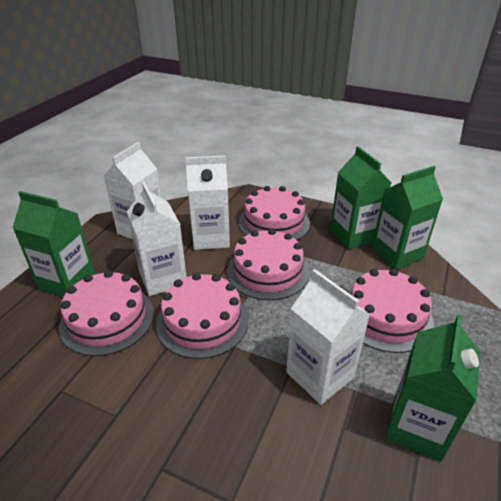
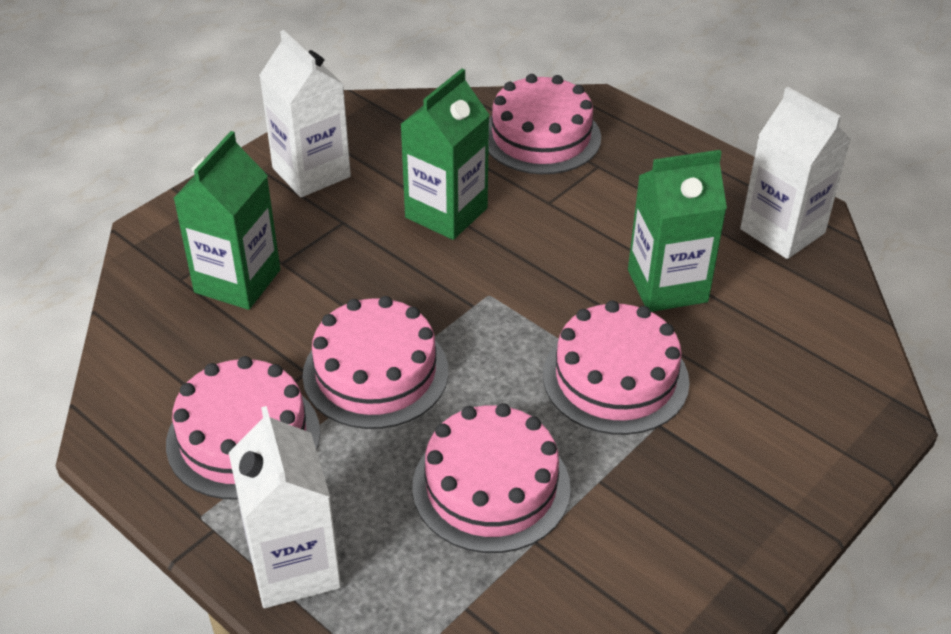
green carton: 4 -> 3
white carton: 4 -> 3

